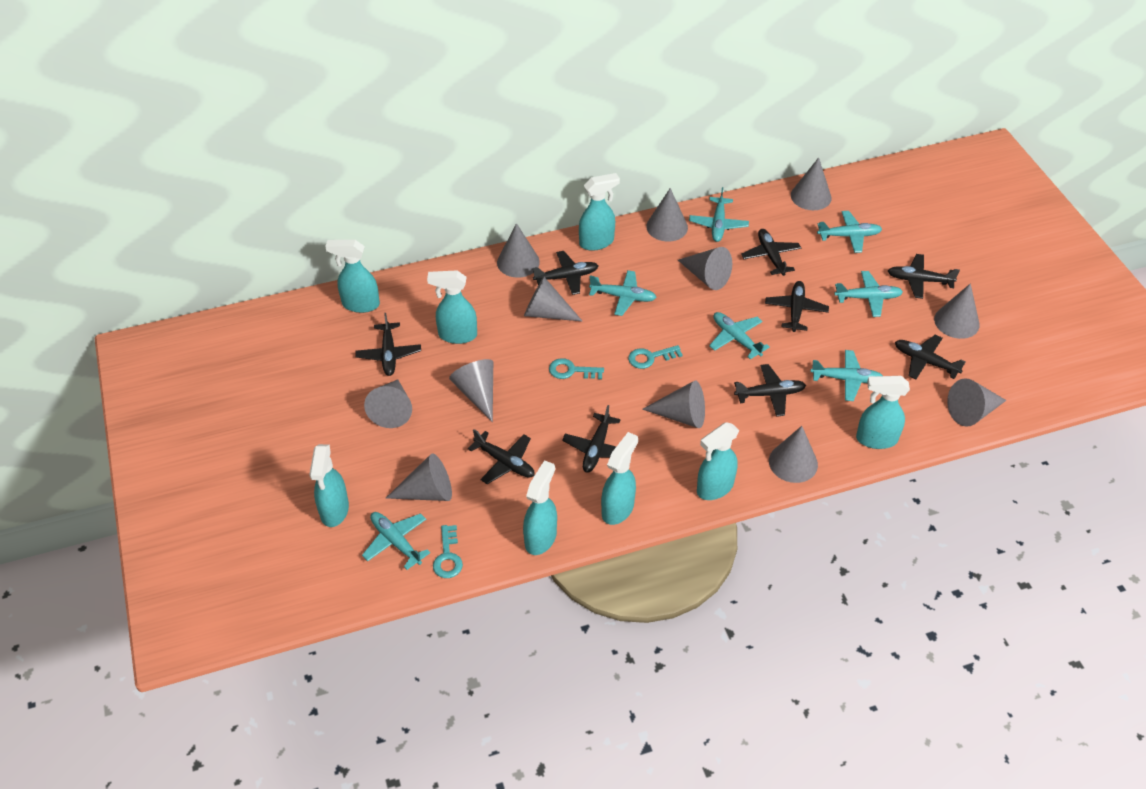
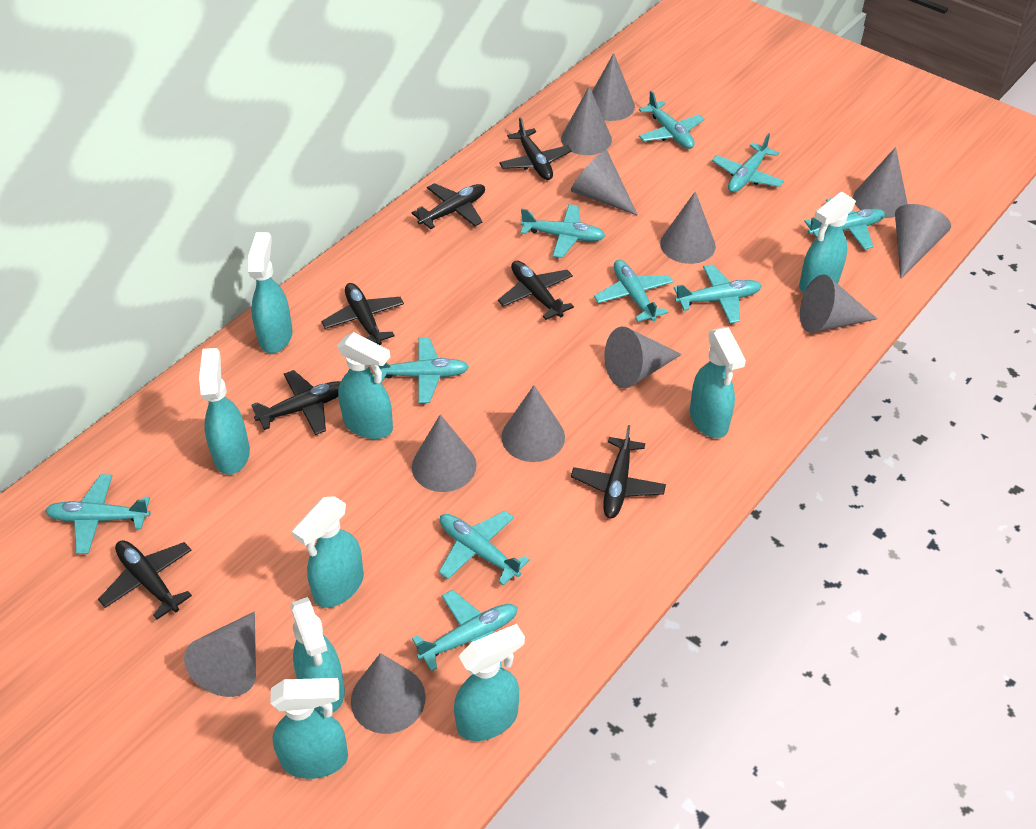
black plane: 9 -> 7
turquoise key: 3 -> 0
turquoise plane: 7 -> 10
turquoise spray bottle: 8 -> 9

